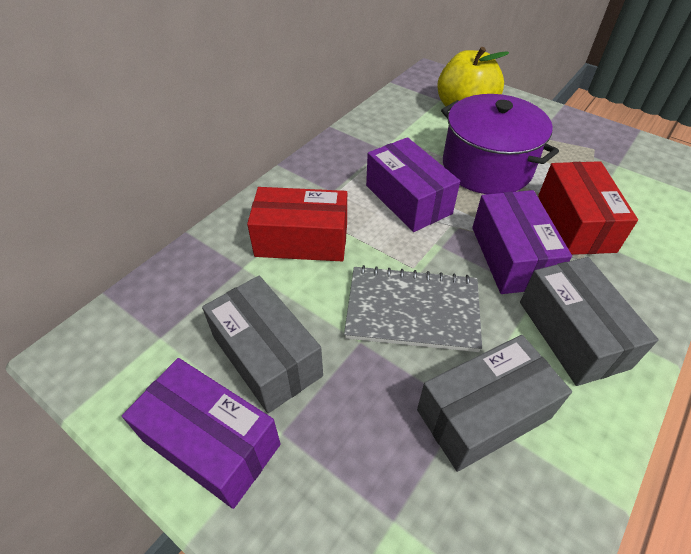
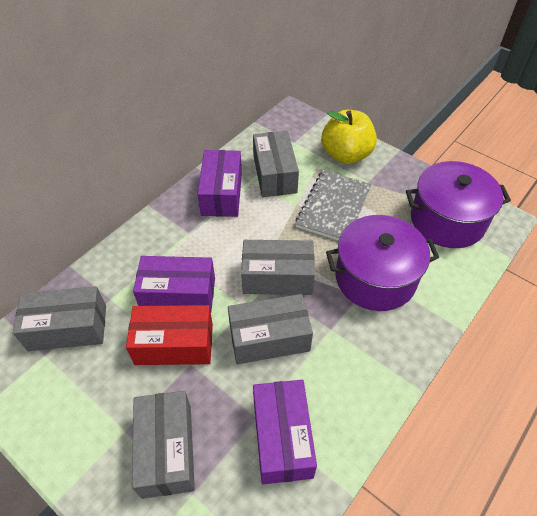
grey box: 3 -> 5
purple pot: 1 -> 2
red box: 2 -> 1

